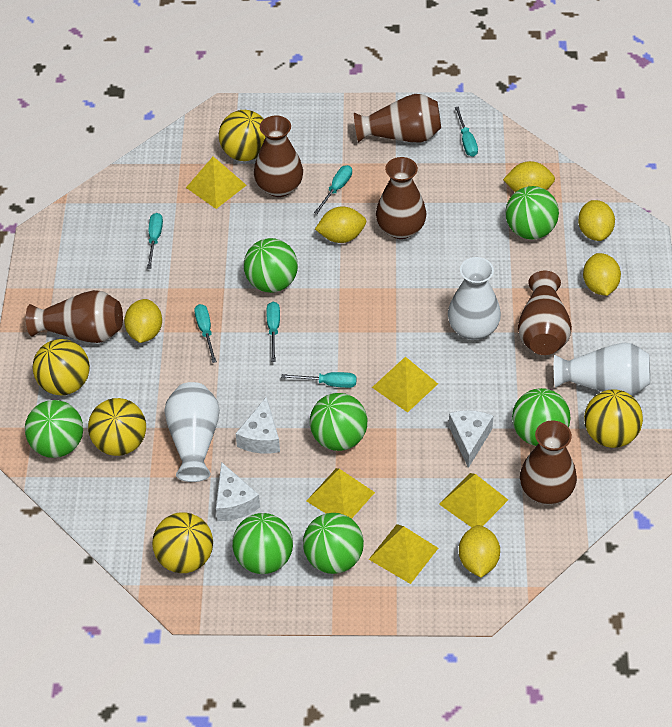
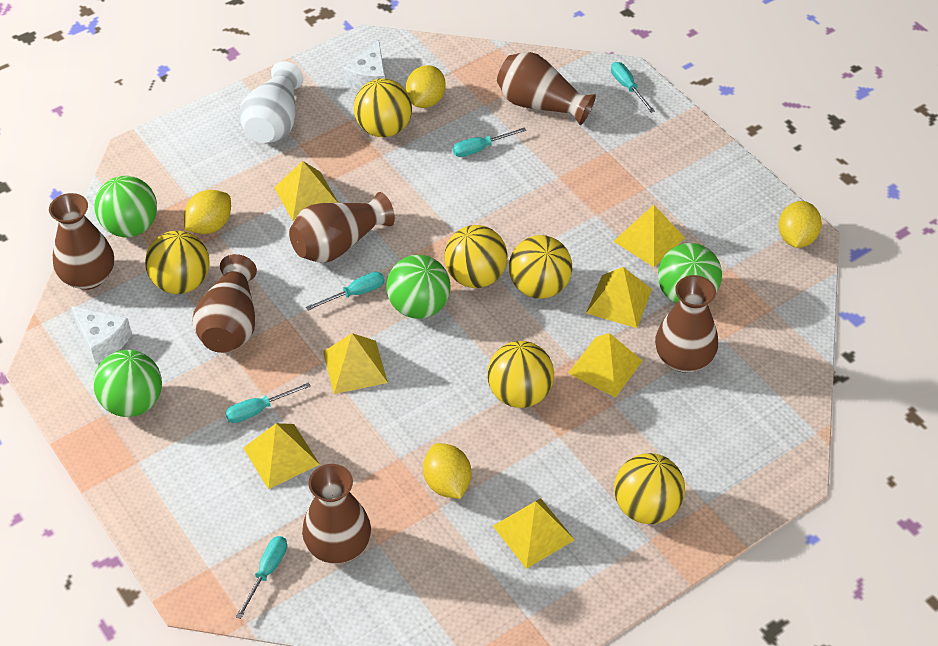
green ball: 7 -> 4
turquoise screwdriver: 6 -> 5
white cheese: 3 -> 2
white vase: 3 -> 1
yellow ball: 5 -> 6
yellow lemon: 6 -> 4
yellow pyramid: 5 -> 7

